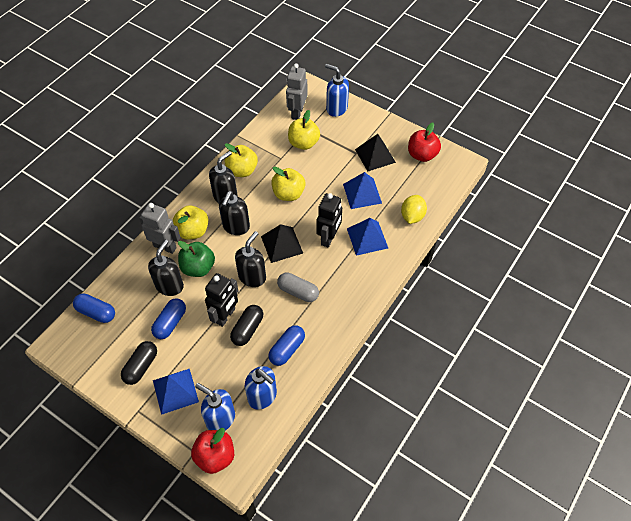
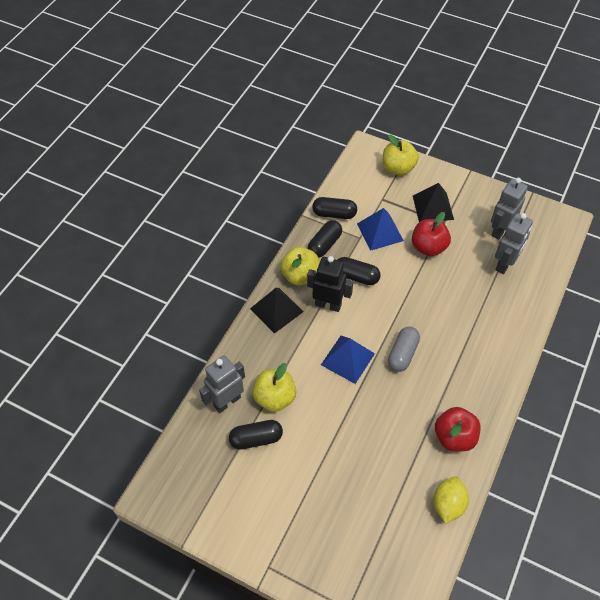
black capsule: 2 -> 4
black robot: 2 -> 1
black soap dispenser: 4 -> 0
blue capsule: 3 -> 0
blue pyramid: 3 -> 2
blue soap dispenser: 3 -> 0
green apple: 1 -> 0
grey robot: 2 -> 3
yellow apple: 4 -> 3

